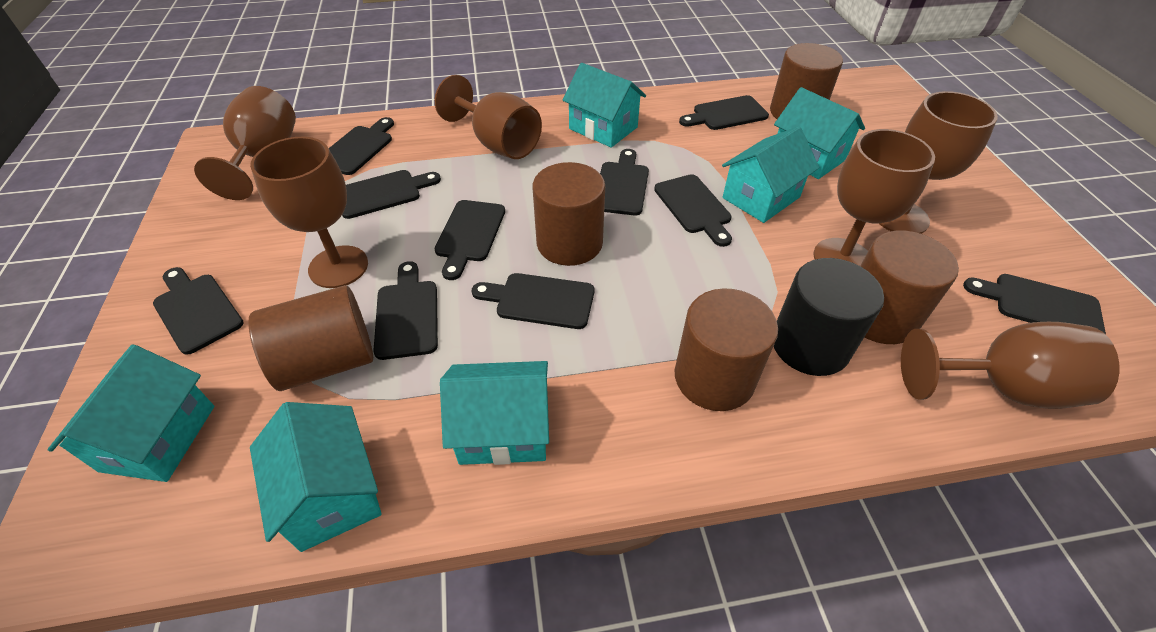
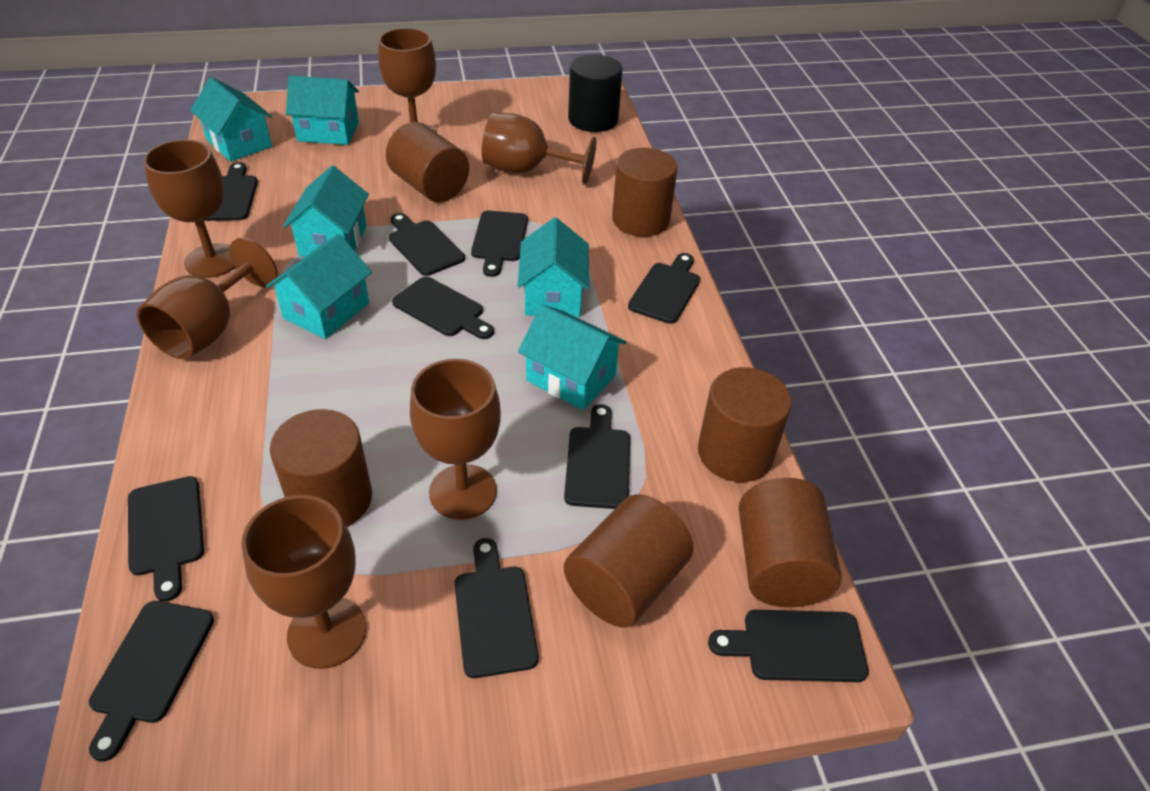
brown cylinder: 5 -> 6

